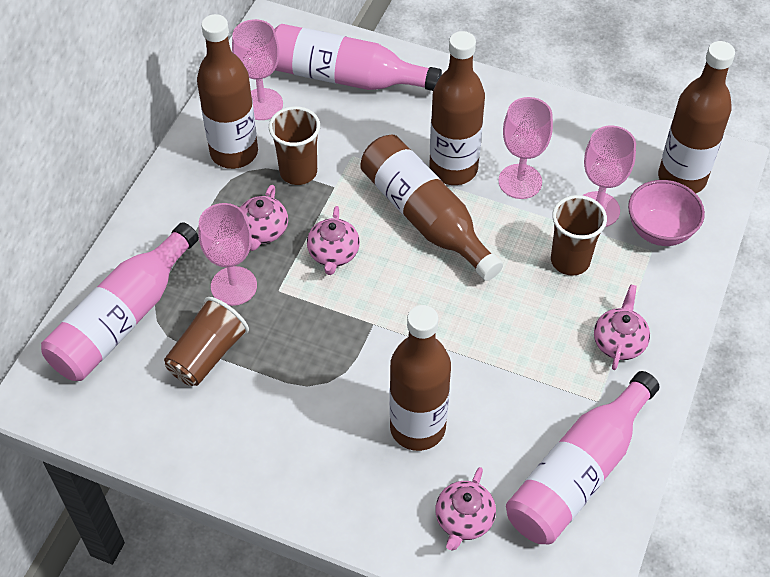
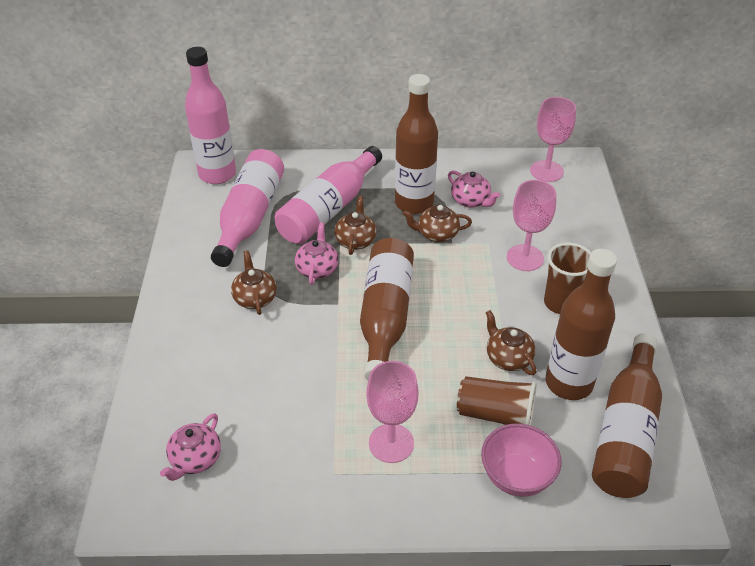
brown bottle: 5 -> 4
brown cup: 3 -> 2
brown teapot: 0 -> 4
pink goblet: 4 -> 3
pink teapot: 4 -> 3

